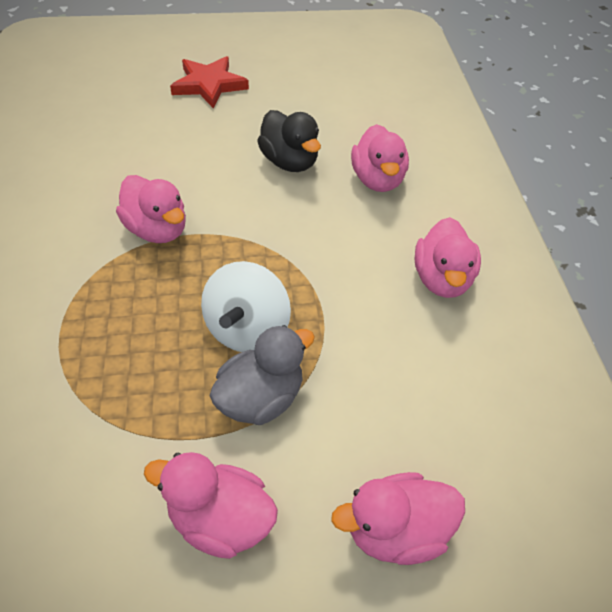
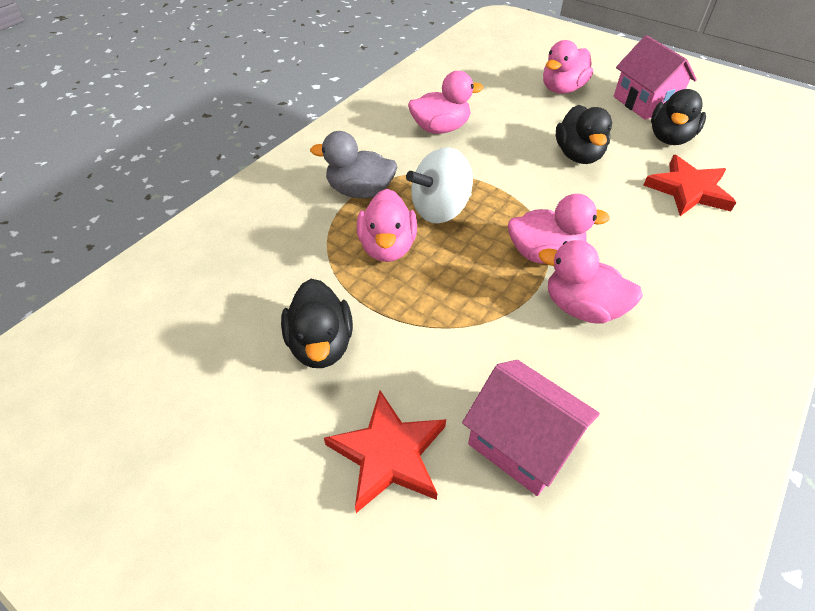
black duck: 1 -> 3
pink house: 0 -> 2
red star: 1 -> 2

